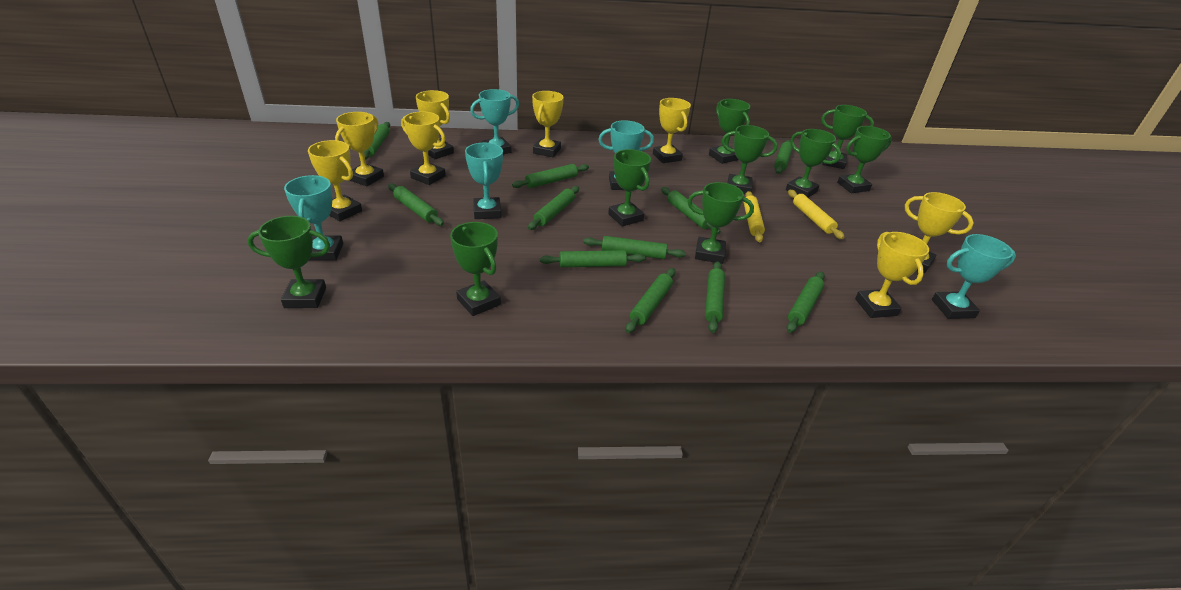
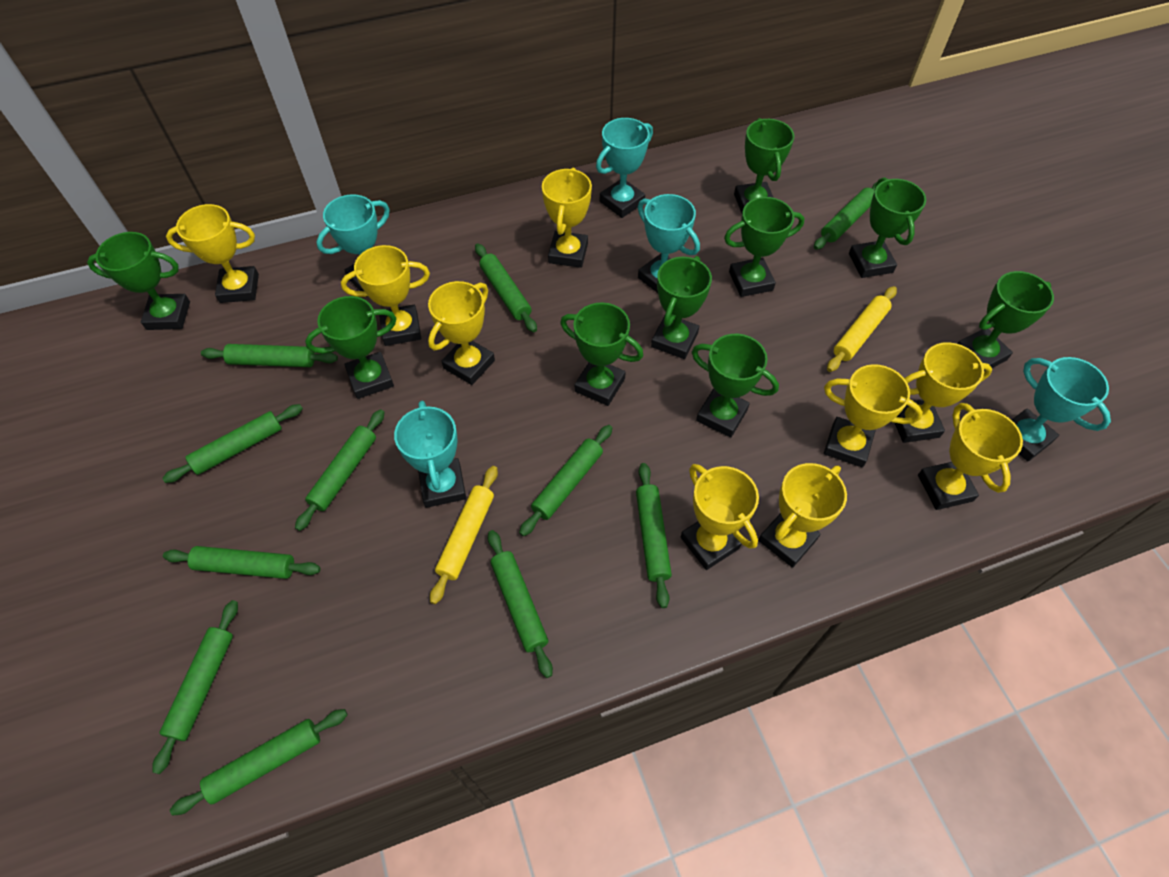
yellow trophy: 8 -> 9

